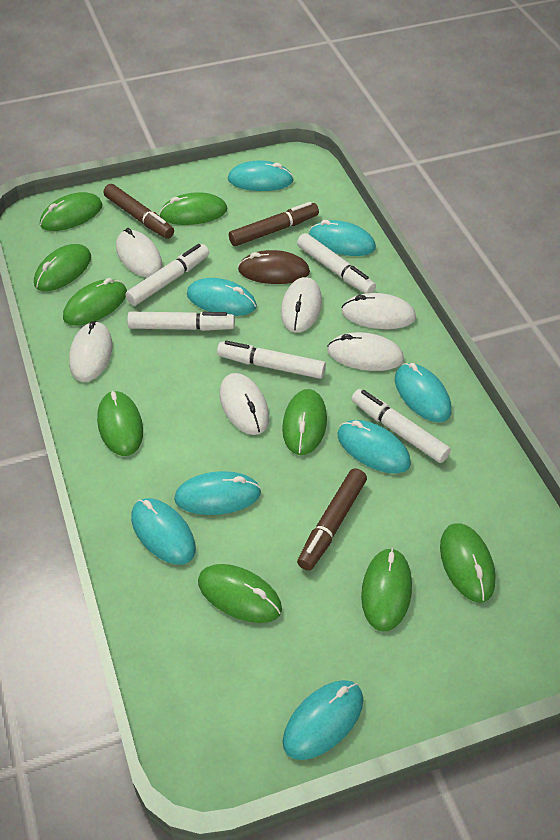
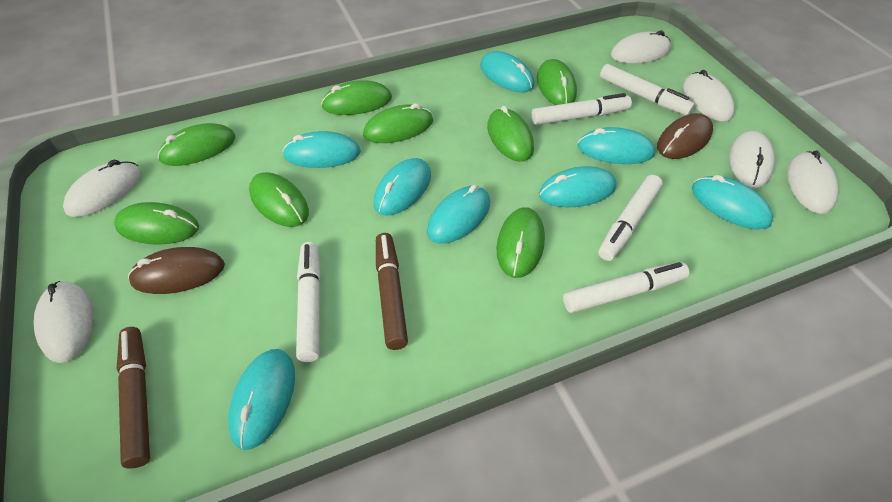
brown marker: 3 -> 2
brown mouse: 1 -> 2
green mouse: 9 -> 8

